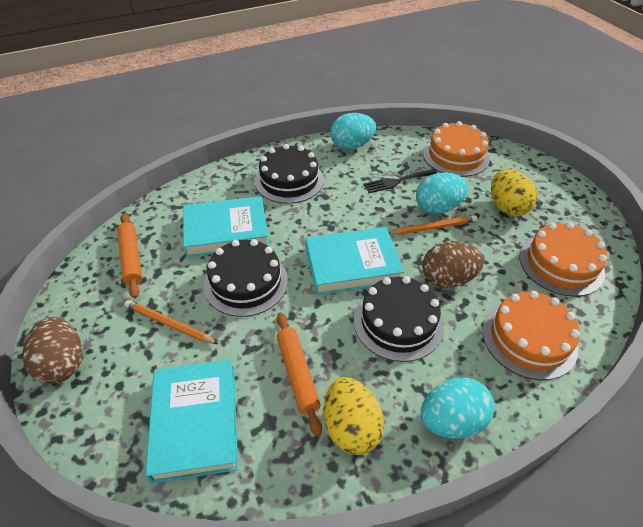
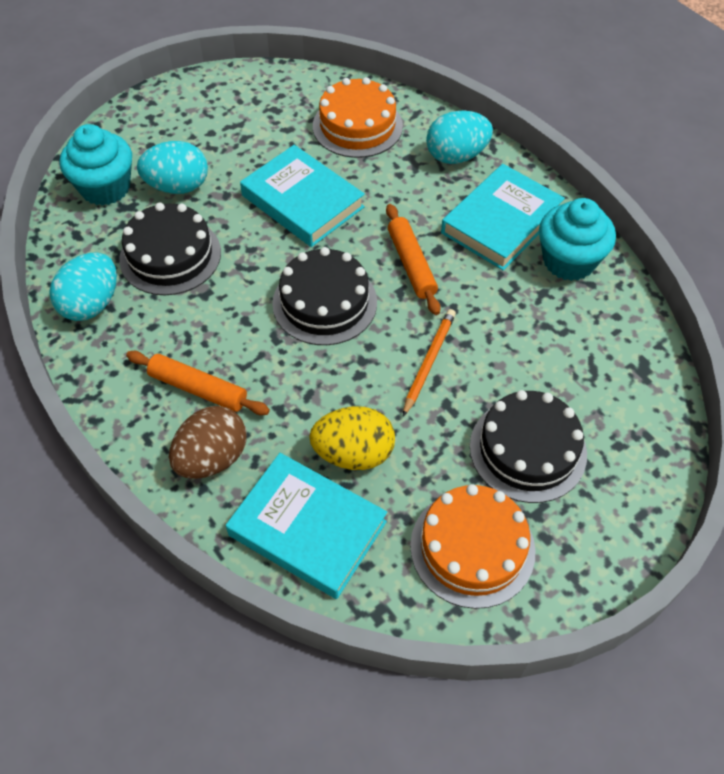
black fork: 1 -> 0
brown egg: 2 -> 1
orange cake: 3 -> 2
orange pencil: 2 -> 1
turquoise cupcake: 0 -> 2
yellow egg: 2 -> 1

